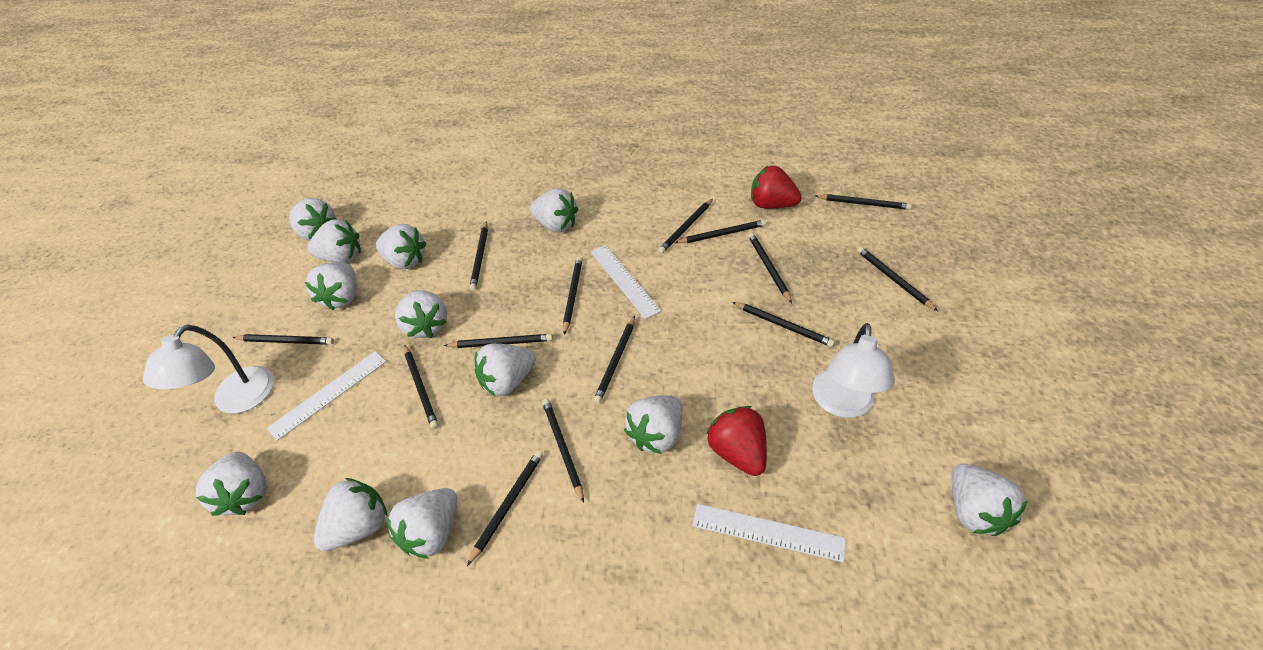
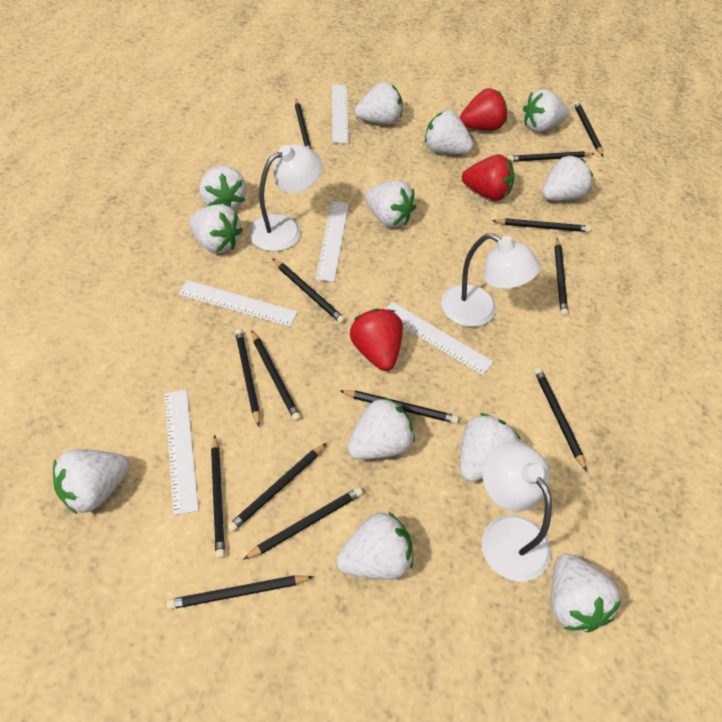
red strawberry: 2 -> 3
white lamp: 2 -> 3
white ruler: 3 -> 5

